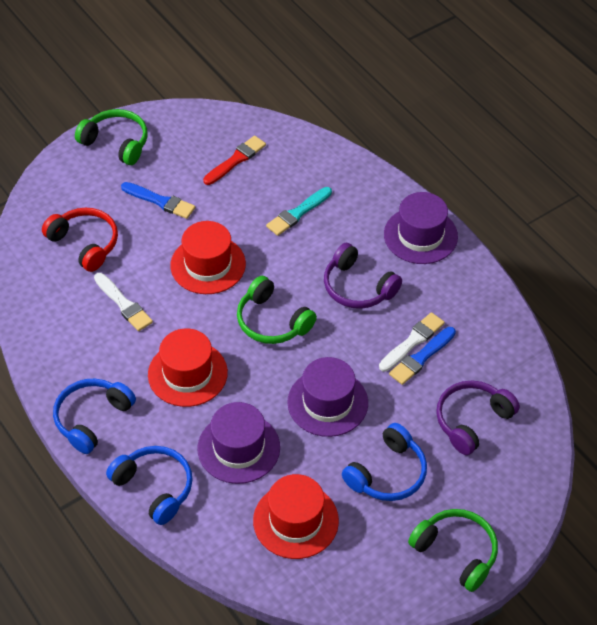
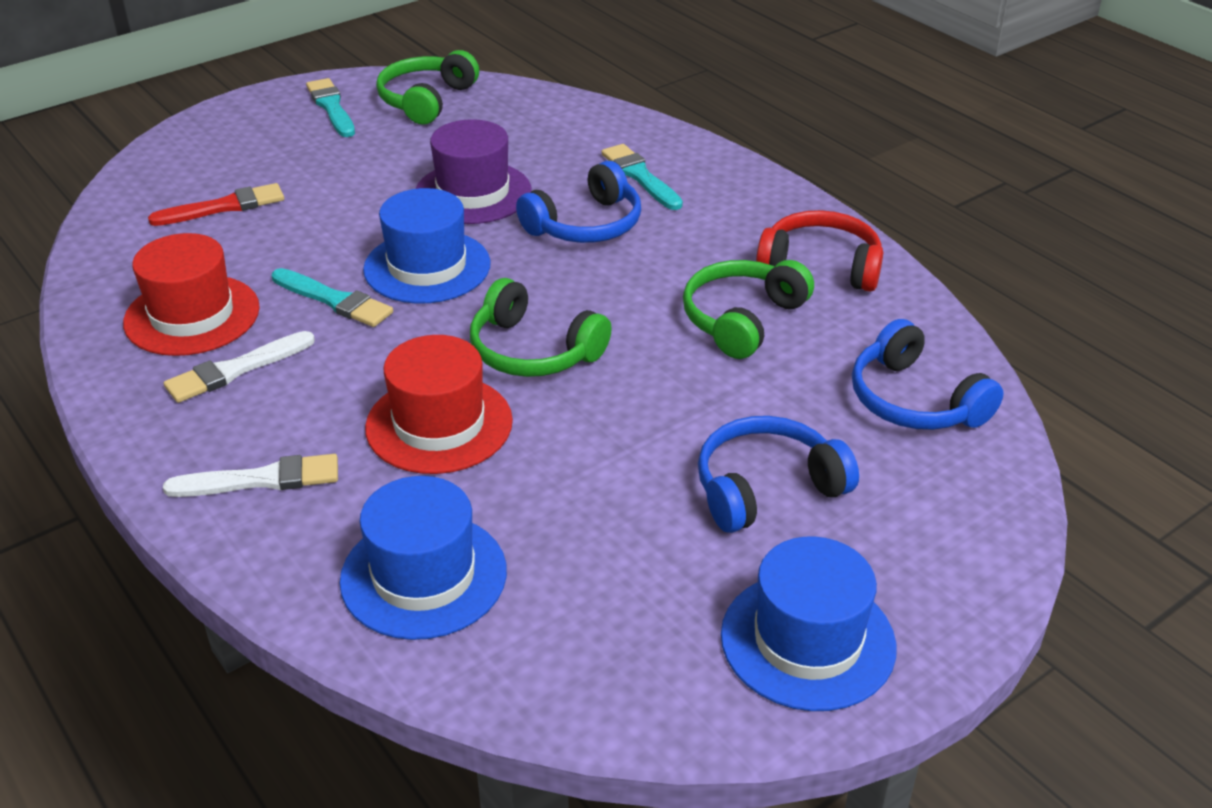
blue brush: 2 -> 0
blue hat: 0 -> 3
purple hat: 3 -> 1
purple headphones: 2 -> 0
red hat: 3 -> 2
turquoise brush: 1 -> 3

